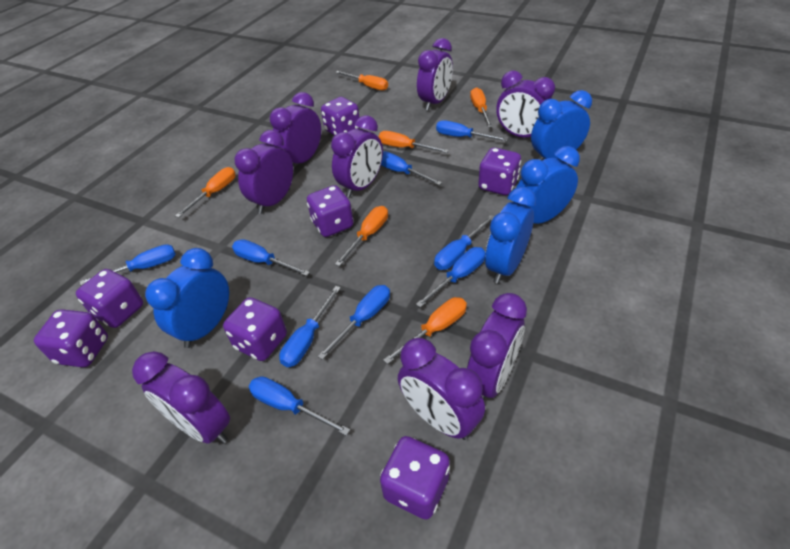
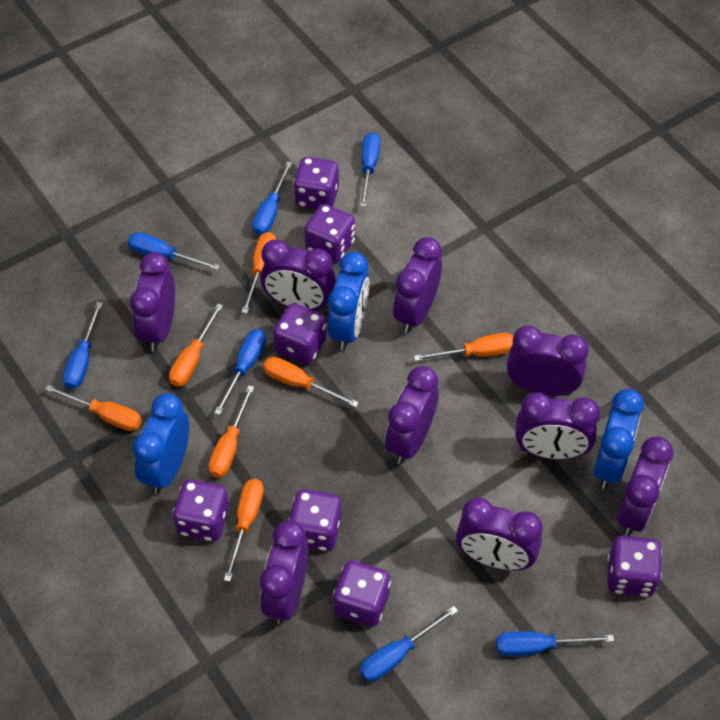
blue clock: 4 -> 3
blue screwdriver: 9 -> 7
orange screwdriver: 6 -> 7
purple clock: 8 -> 9

